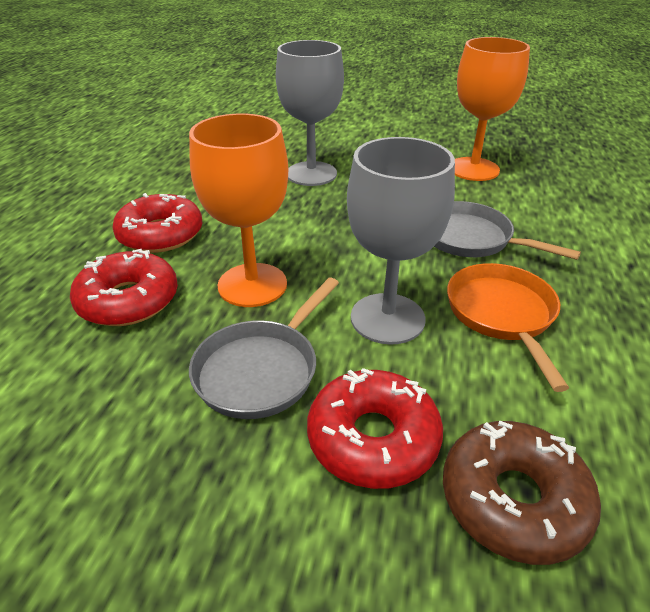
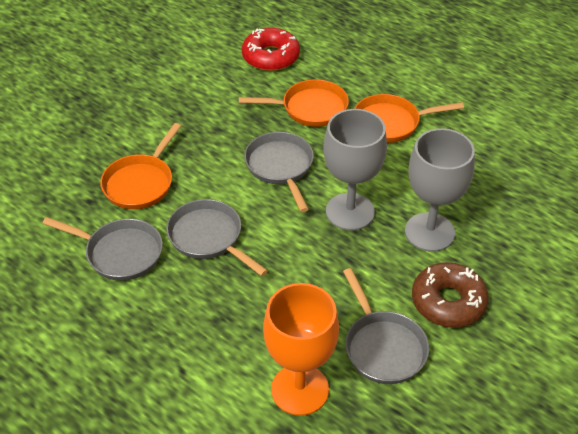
grey pan: 2 -> 4
orange goblet: 2 -> 1
orange pan: 1 -> 3
red donut: 3 -> 1

